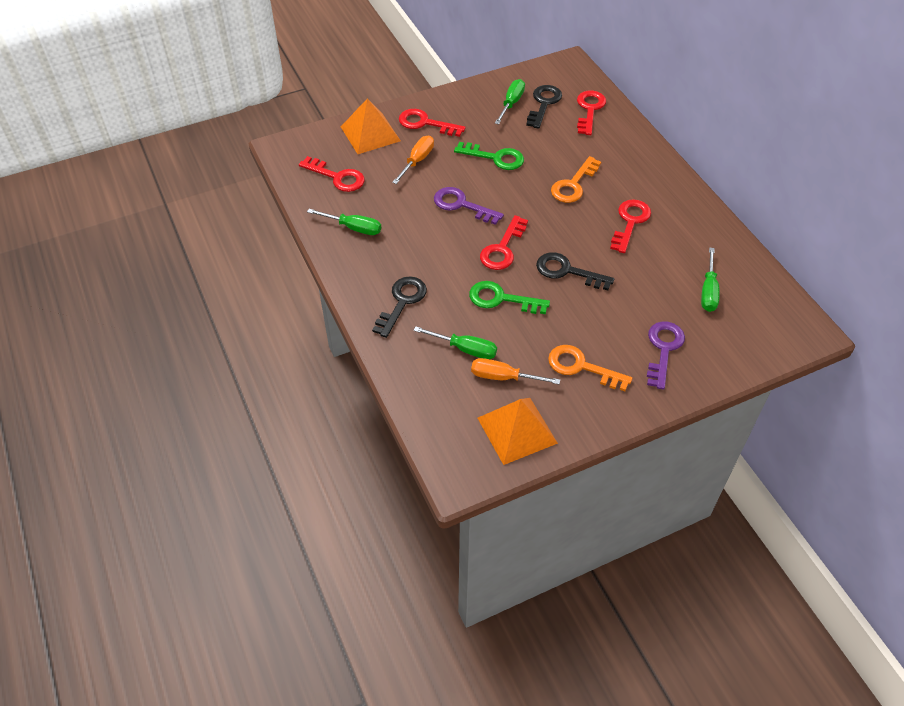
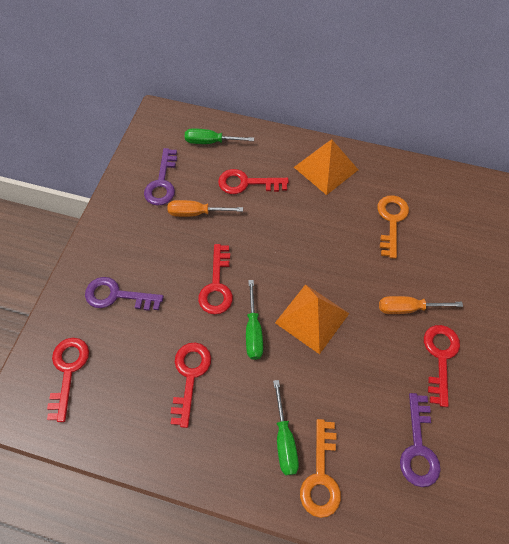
black key: 3 -> 0
green key: 2 -> 0
green screwdriver: 4 -> 3
purple key: 2 -> 3

